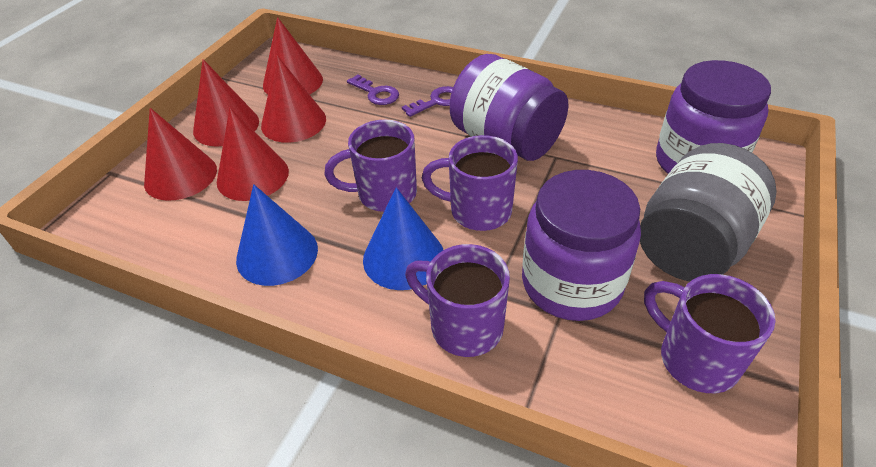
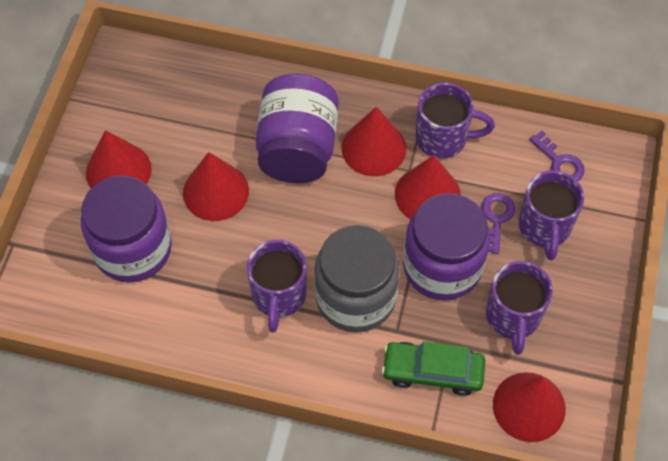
blue cone: 2 -> 0
green car: 0 -> 1

